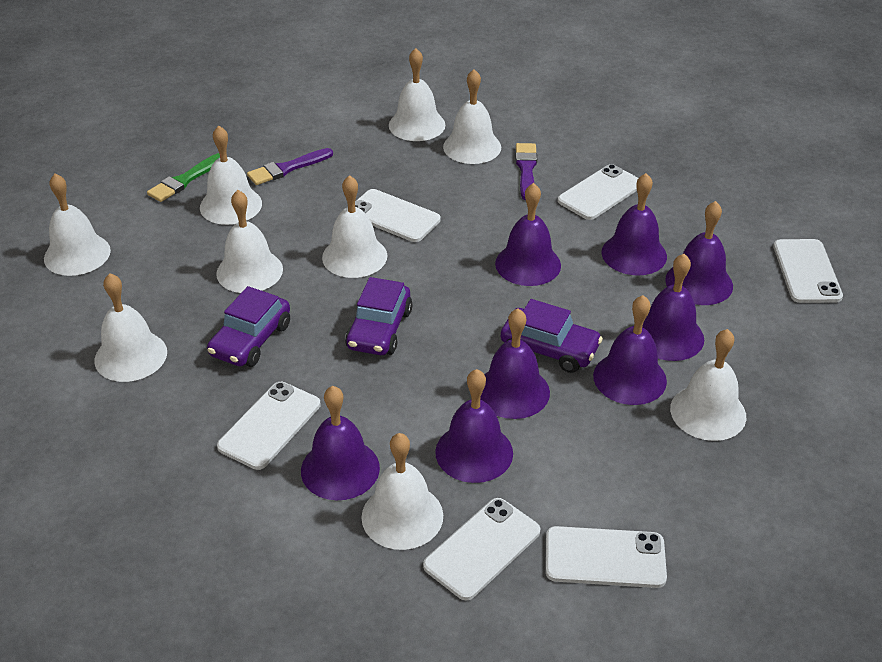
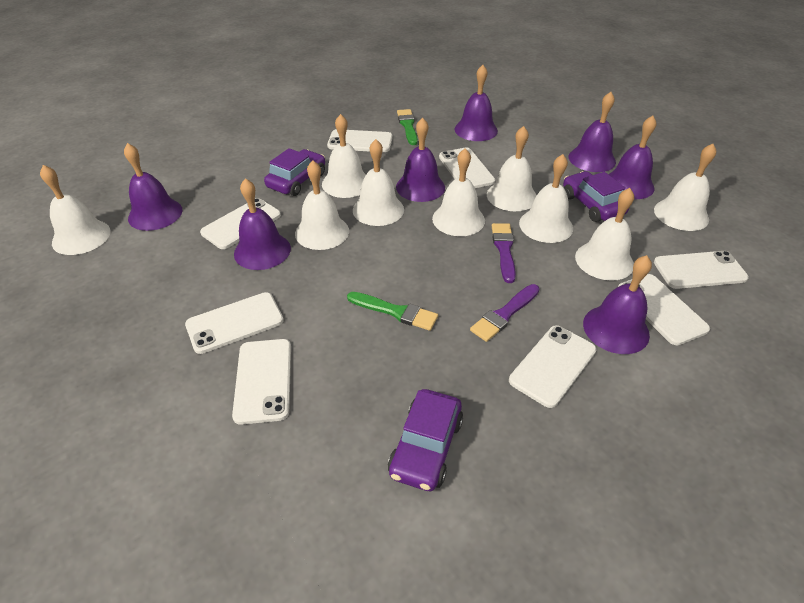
green brush: 1 -> 2
purple bell: 8 -> 7
white phone: 6 -> 8

